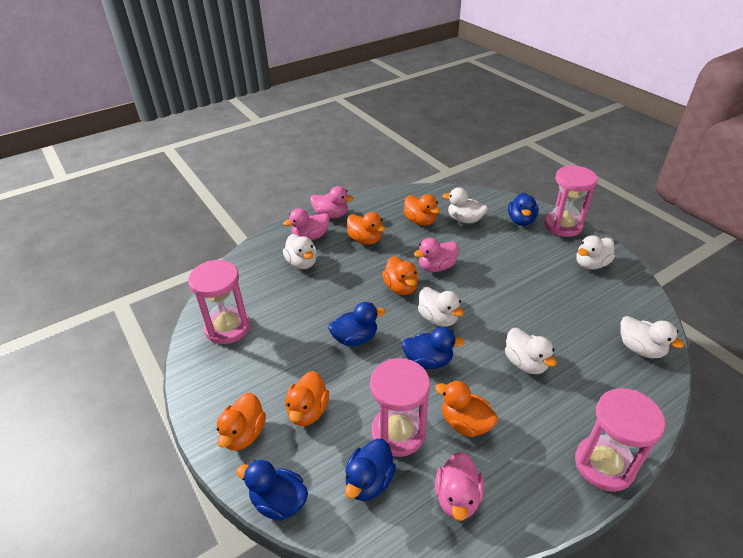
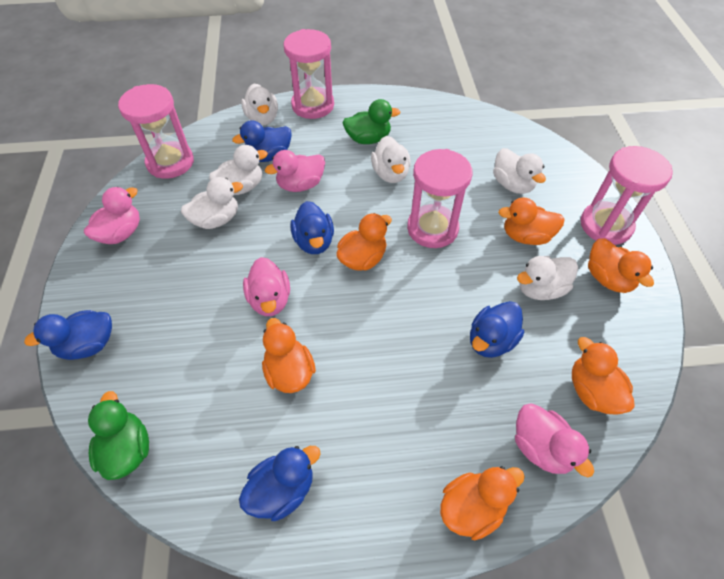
green duck: 0 -> 2

